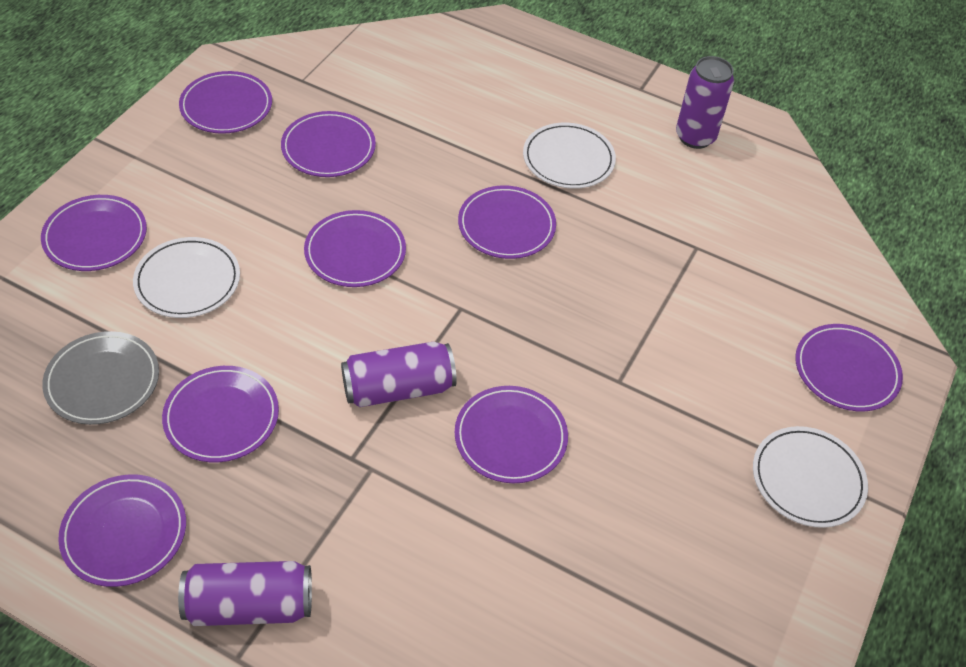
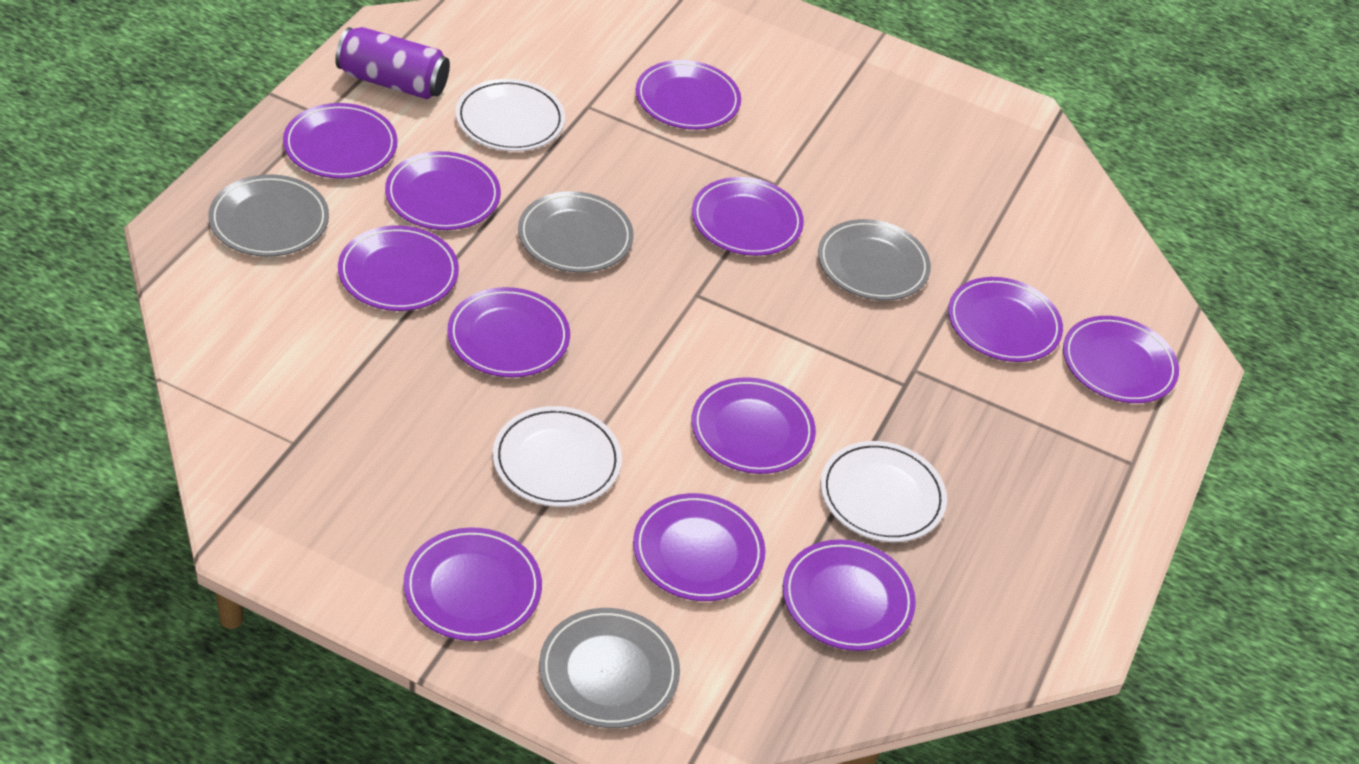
grey plate: 1 -> 4
purple can: 3 -> 1
purple plate: 9 -> 12

